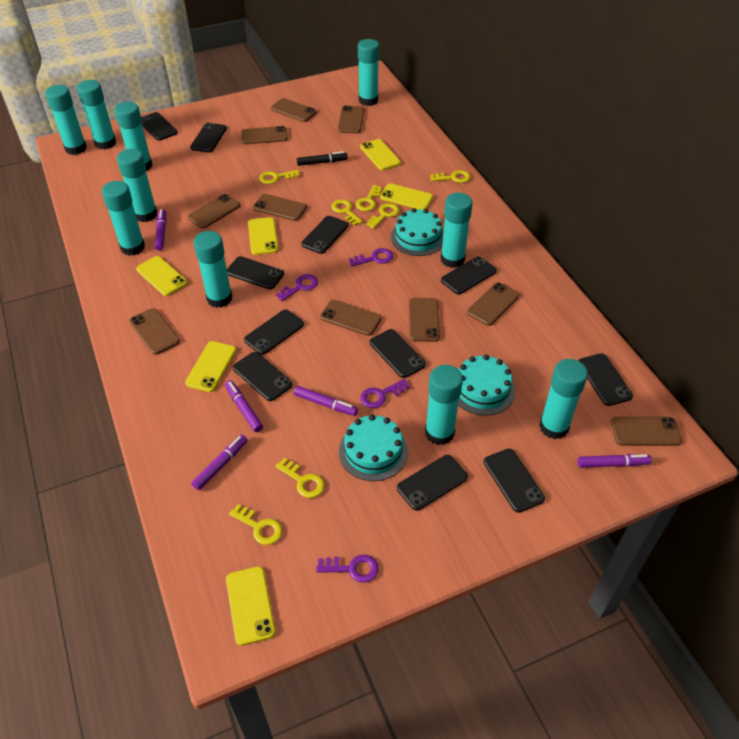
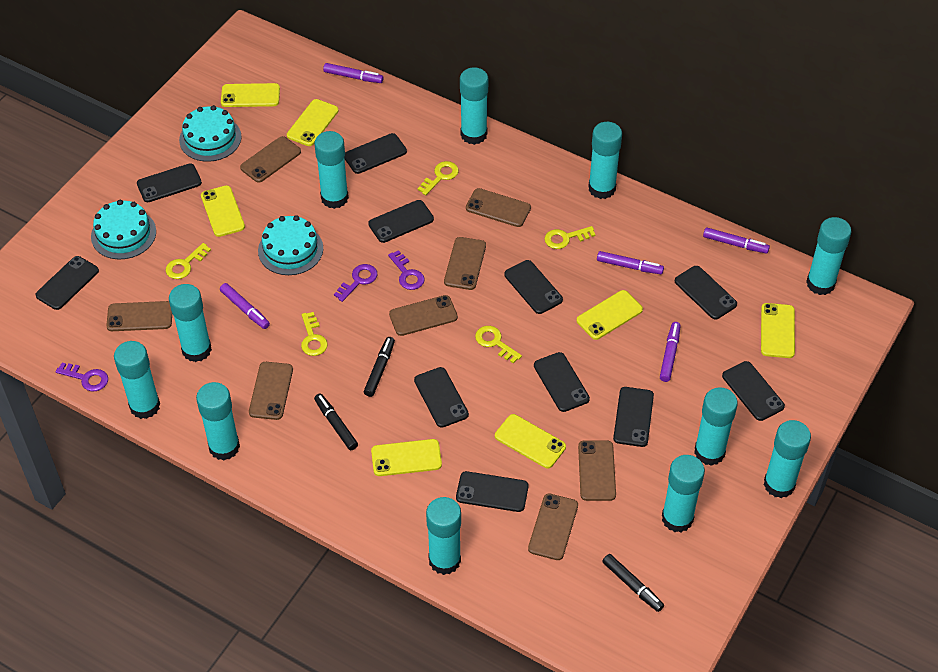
black marker: 1 -> 3
brown phone: 10 -> 8
purple key: 4 -> 3
turquoise glue stick: 10 -> 11
yellow key: 7 -> 5
yellow phone: 6 -> 7

